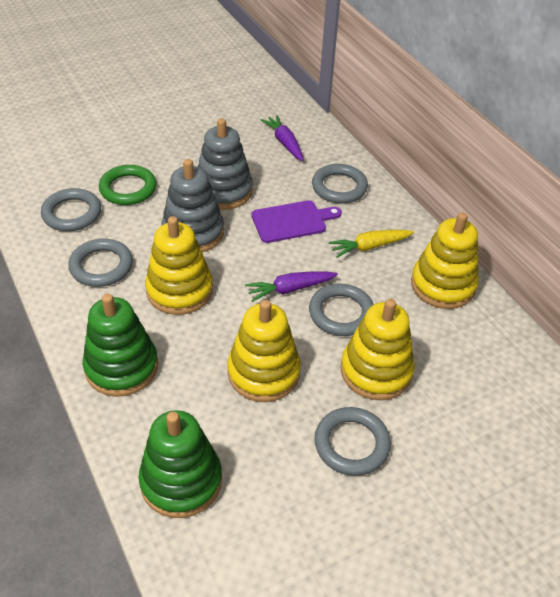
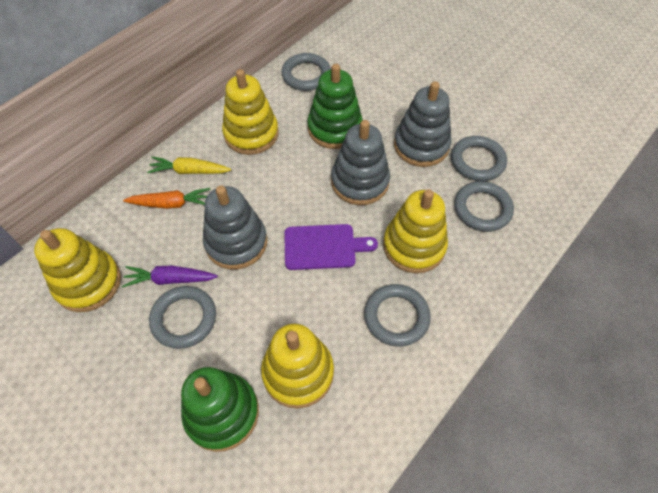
green ring: 1 -> 0
grey stacking toy: 2 -> 3
orange carrot: 0 -> 1
purple carrot: 2 -> 1

